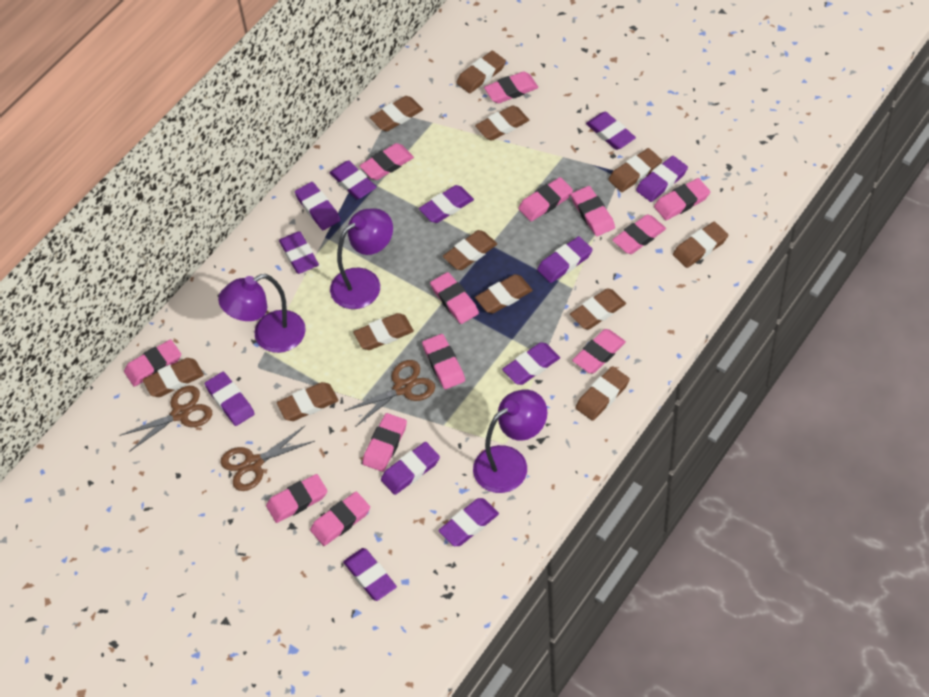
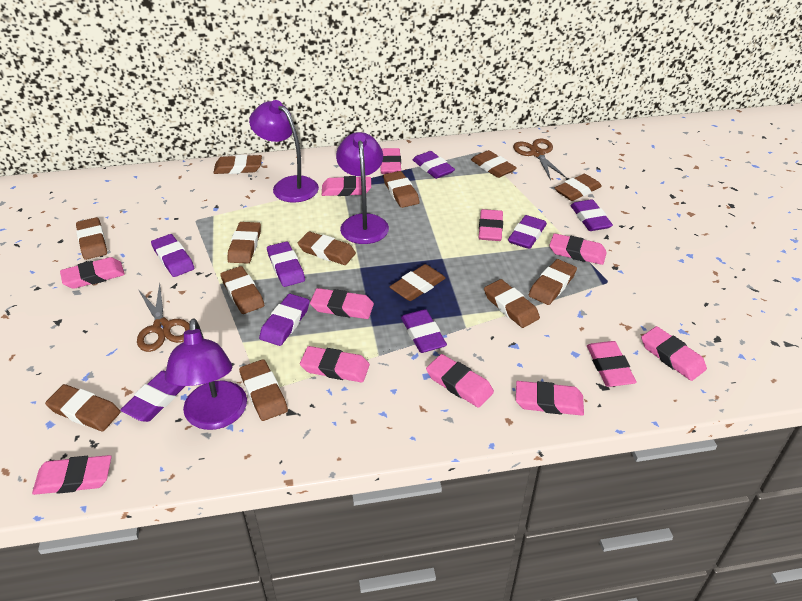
brown eraser: 12 -> 13
brown scissors: 3 -> 2
pink eraser: 13 -> 12
purple eraser: 12 -> 8

